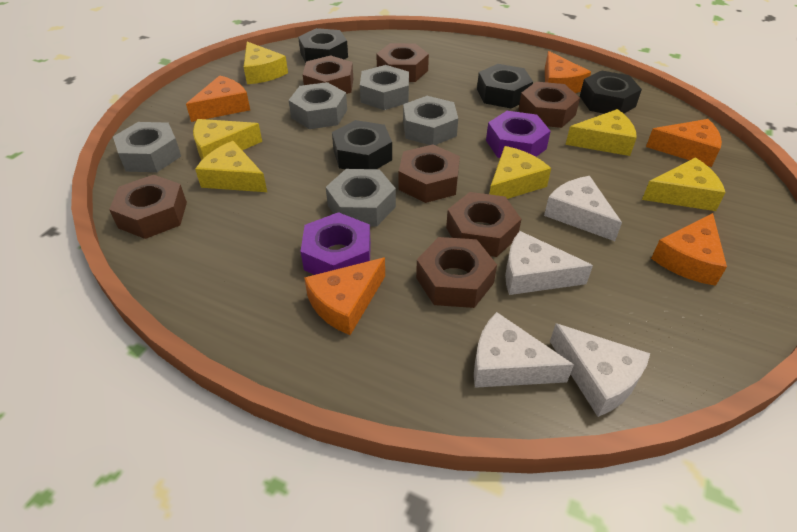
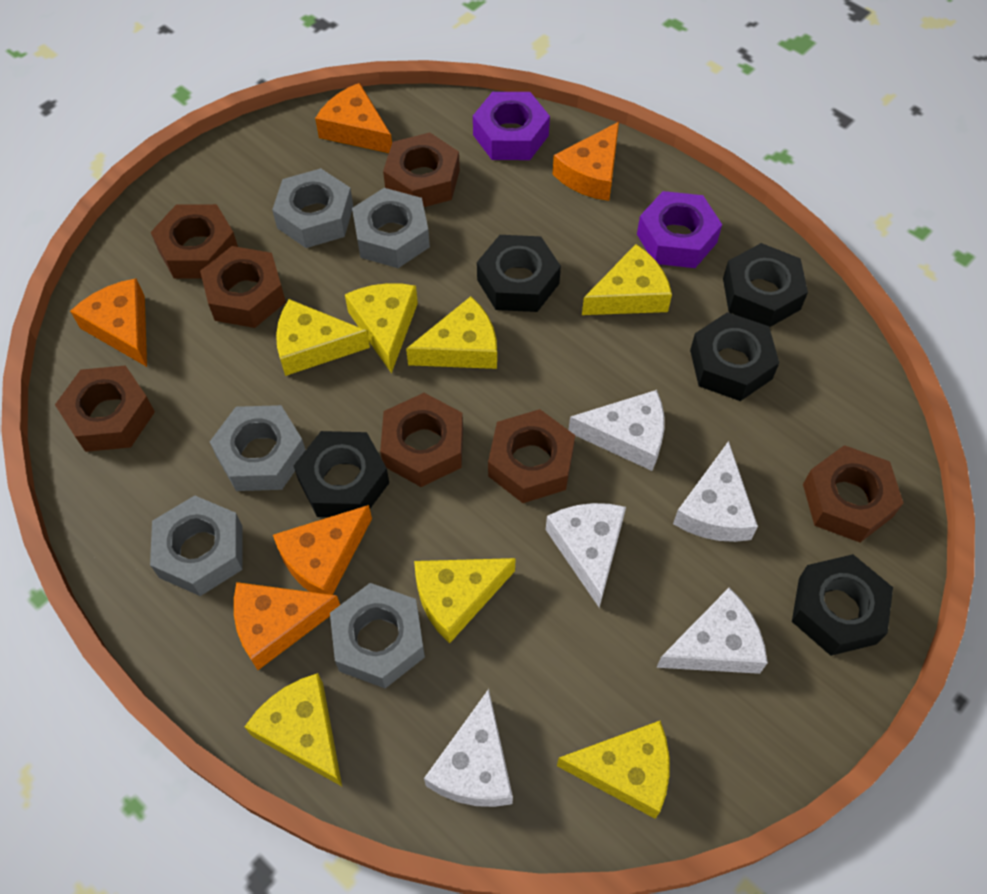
black nut: 4 -> 5
white cheese: 4 -> 5
yellow cheese: 6 -> 7

